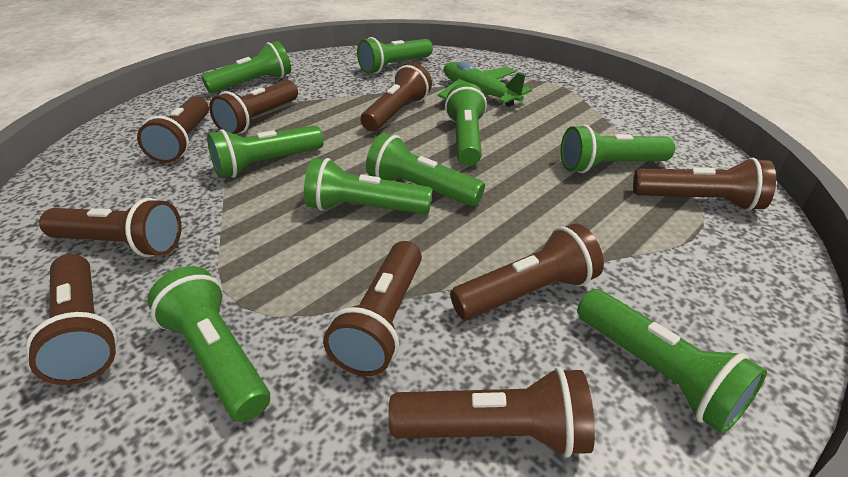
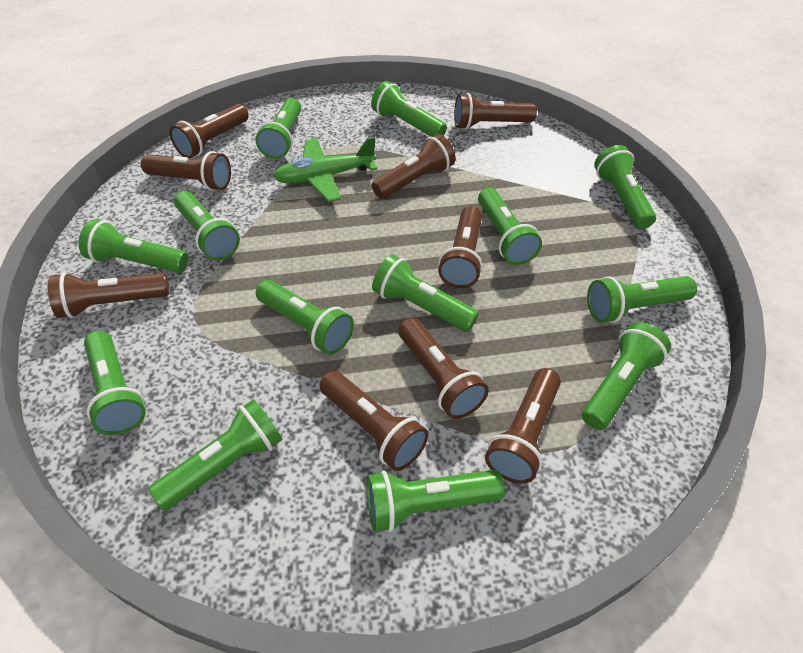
green flashlight: 9 -> 13

